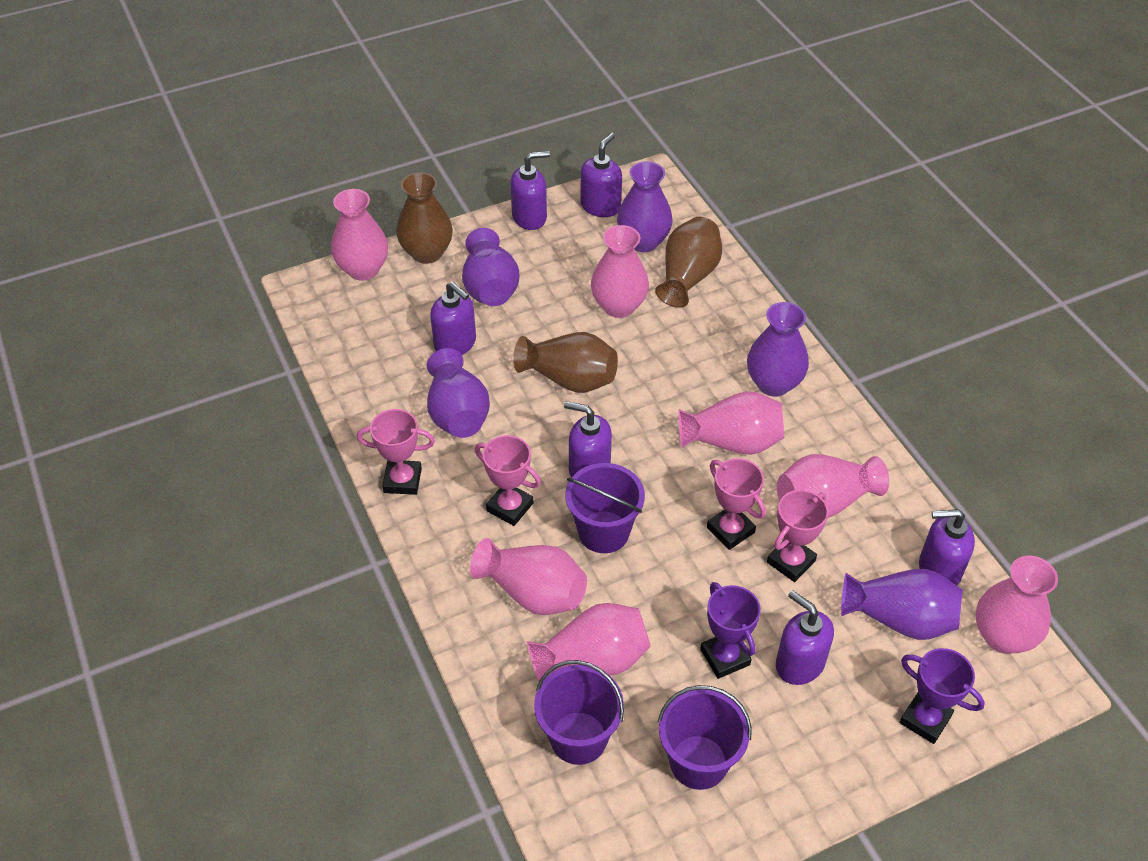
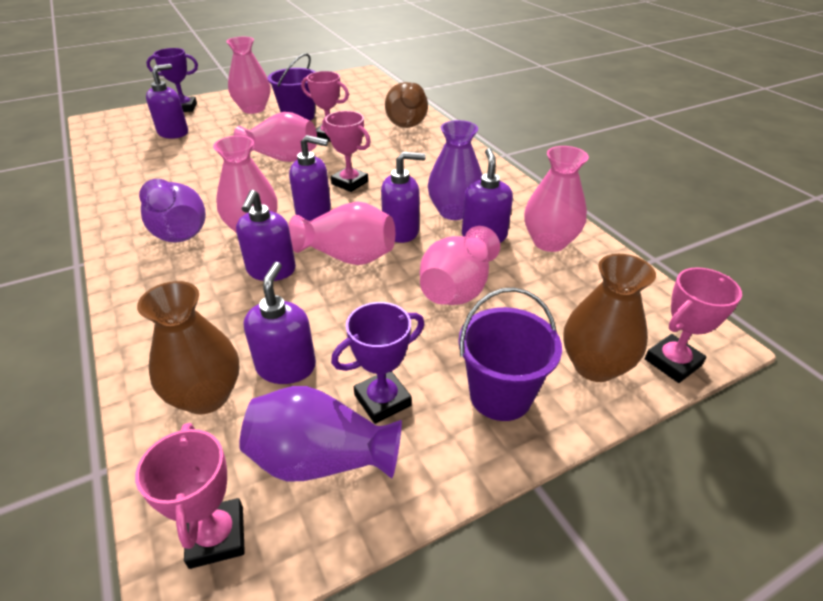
pink vase: 7 -> 6
purple bucket: 3 -> 2
purple vase: 5 -> 3

